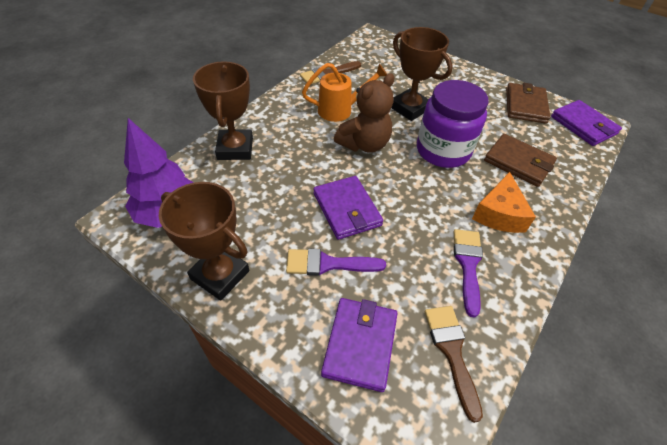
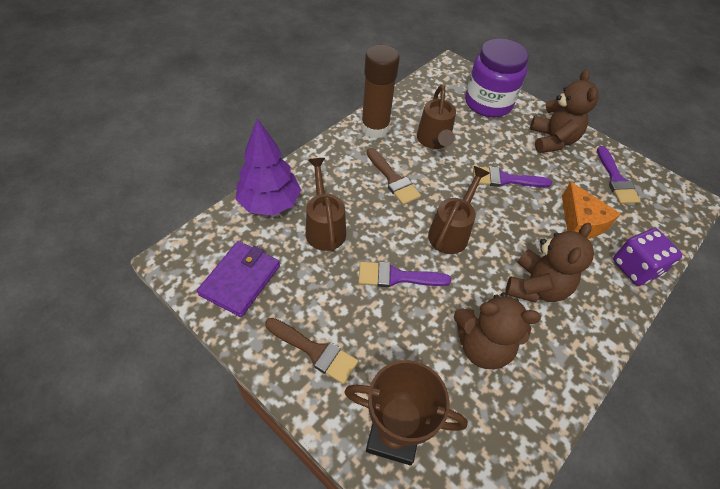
brown glue stick: 0 -> 1
brown teddy bear: 1 -> 3
brown trophy: 3 -> 1
brown wallet: 2 -> 0
brown watering can: 0 -> 3
orange watering can: 1 -> 0
purple brush: 2 -> 3
purple dice: 0 -> 1
purple wallet: 3 -> 1

